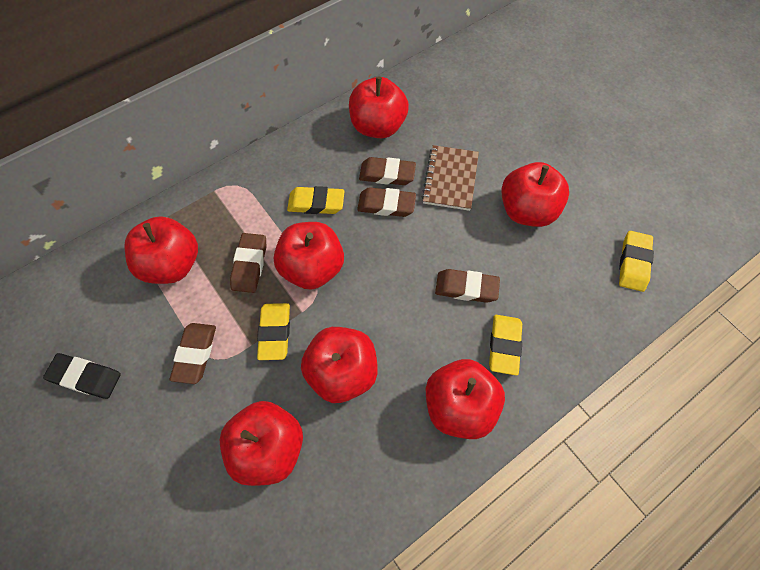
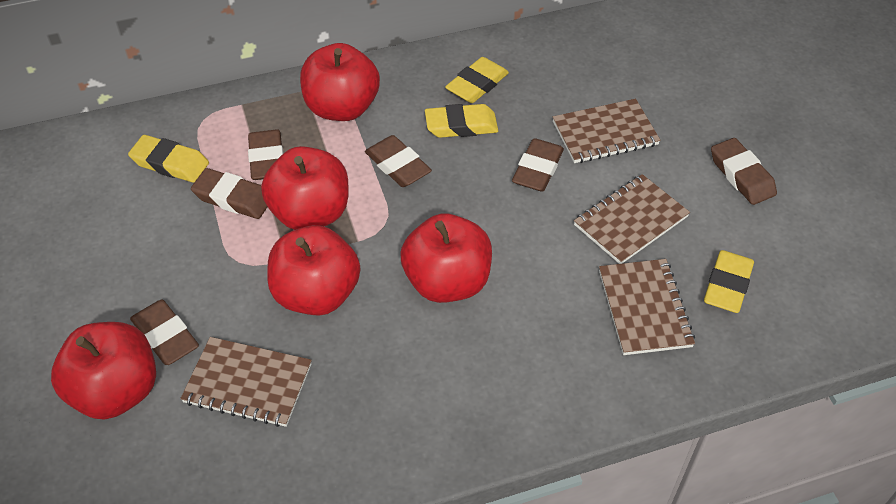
black eraser: 1 -> 0
brown eraser: 5 -> 6
brown notebook: 1 -> 4
red apple: 7 -> 5

